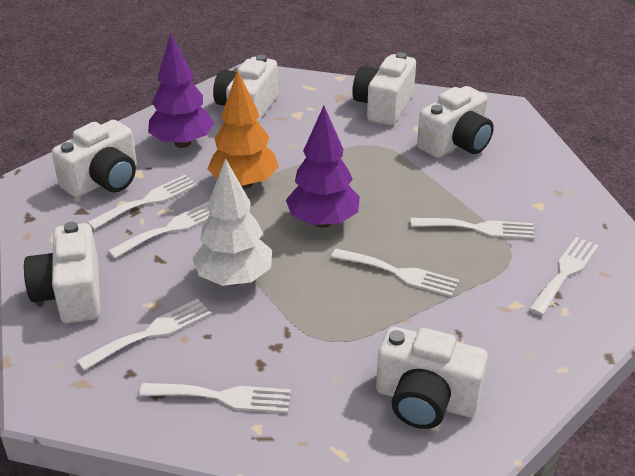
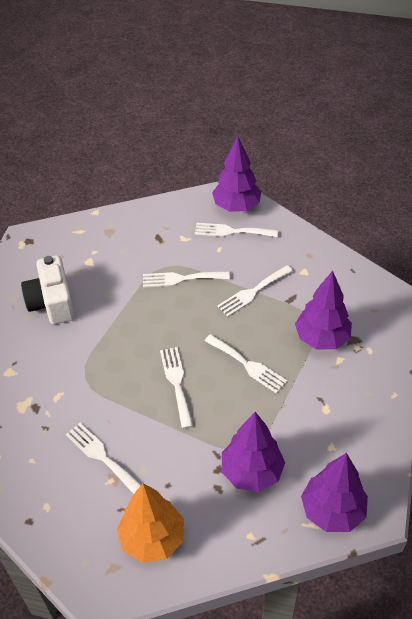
purple tree: 2 -> 4
white camera: 6 -> 1
white fork: 7 -> 6
white tree: 1 -> 0

